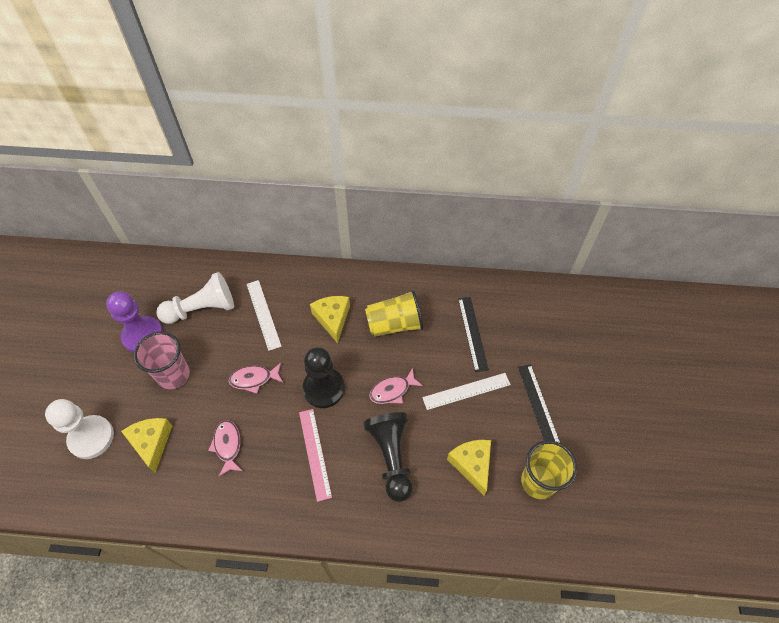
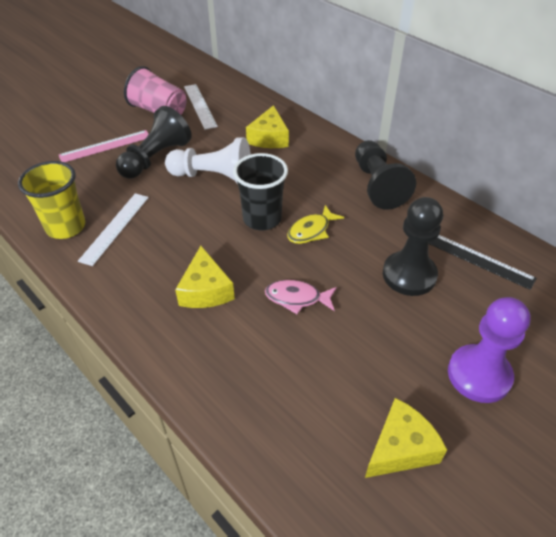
black cup: 0 -> 1
black pawn: 2 -> 3
black ruler: 2 -> 1
pink fish: 3 -> 1
white pawn: 2 -> 1
yellow cup: 2 -> 1
yellow fish: 0 -> 1

